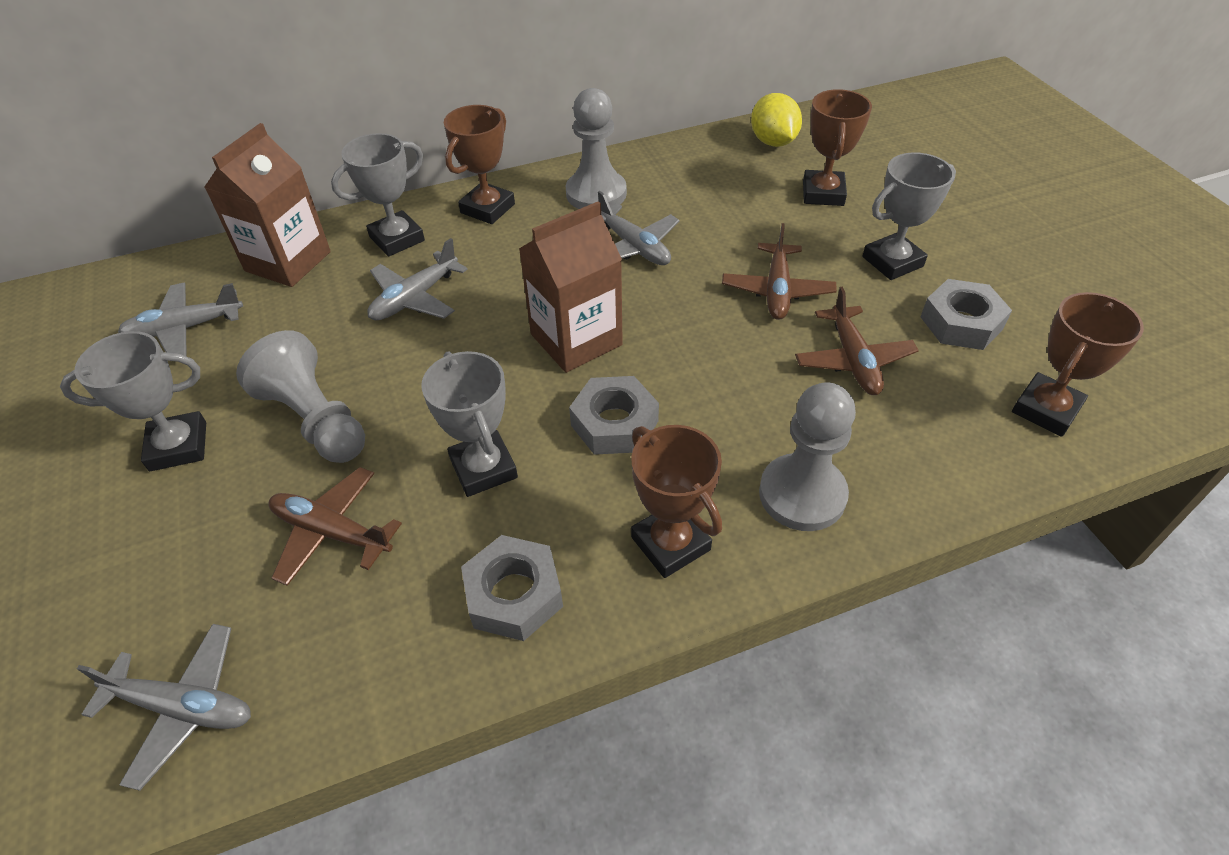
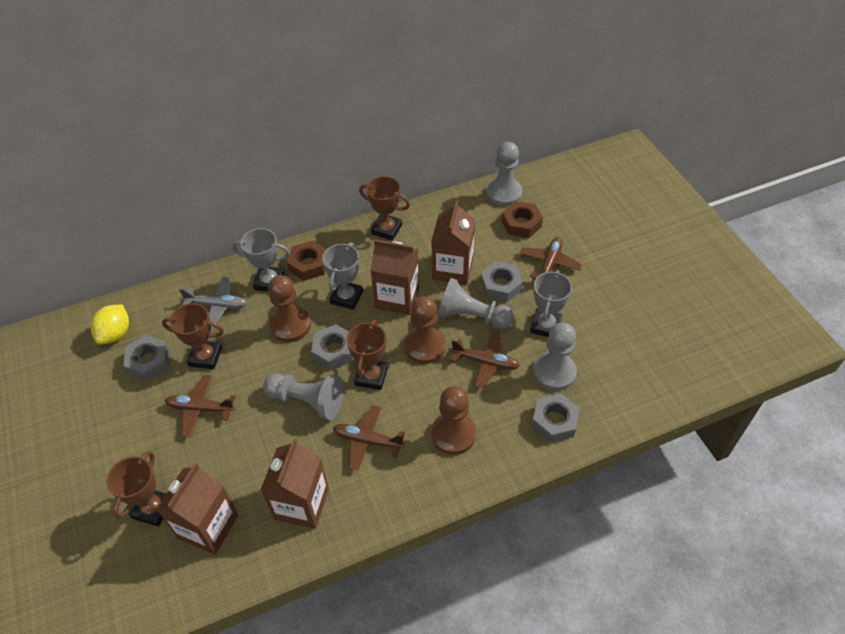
brown carton: 2 -> 4
brown nut: 0 -> 2
brown pawn: 0 -> 3
brown plane: 3 -> 4
grey nut: 3 -> 4
grey pawn: 3 -> 4
grey plane: 4 -> 1
grey trophy: 4 -> 3

